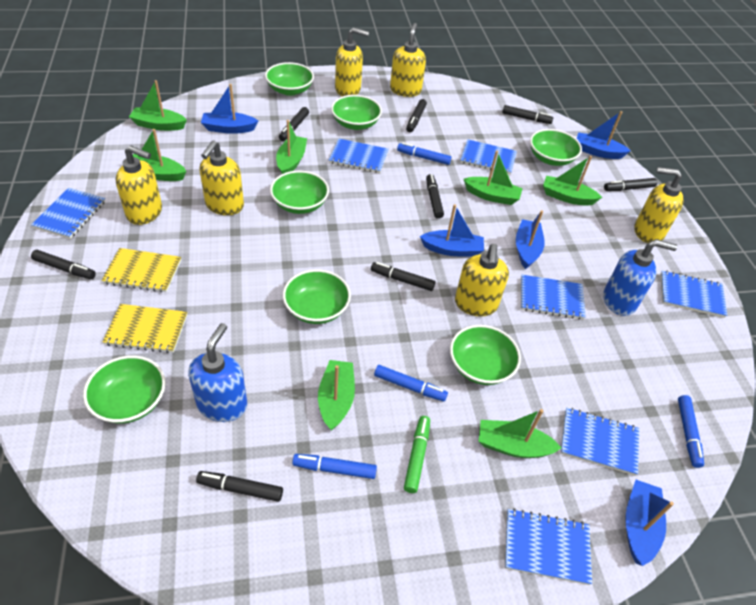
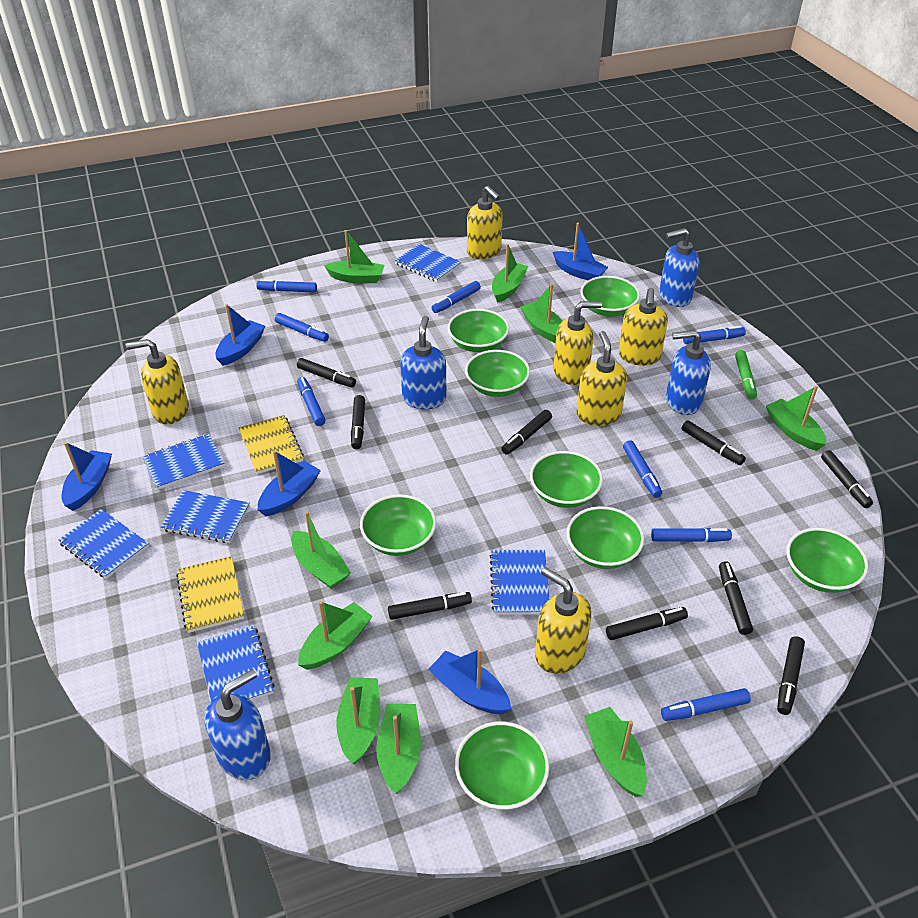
black marker: 8 -> 9
blue marker: 4 -> 8
blue notebook: 7 -> 6
blue soap dispenser: 2 -> 4
green boat: 7 -> 9
green bowl: 7 -> 8

